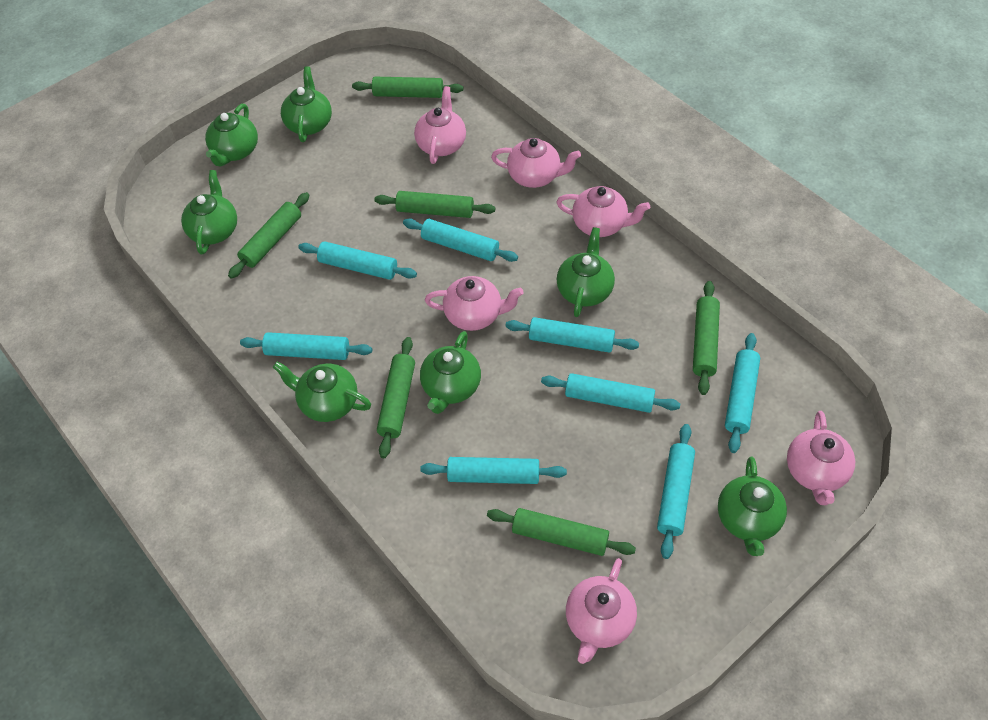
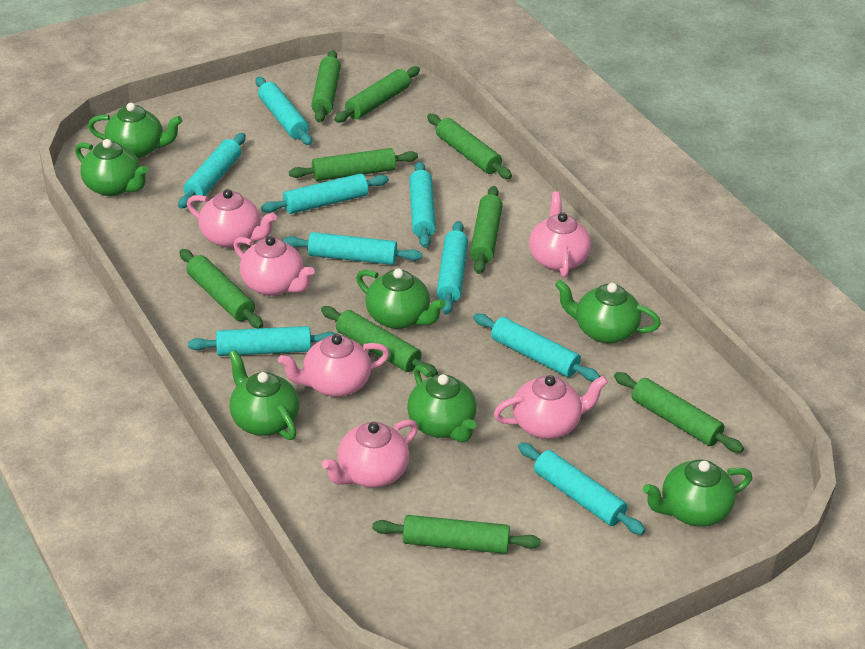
green rolling pin: 6 -> 9
turquoise rolling pin: 8 -> 9

